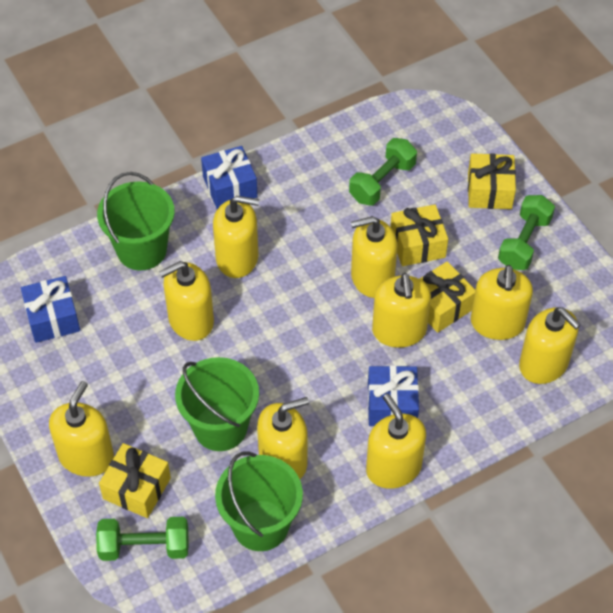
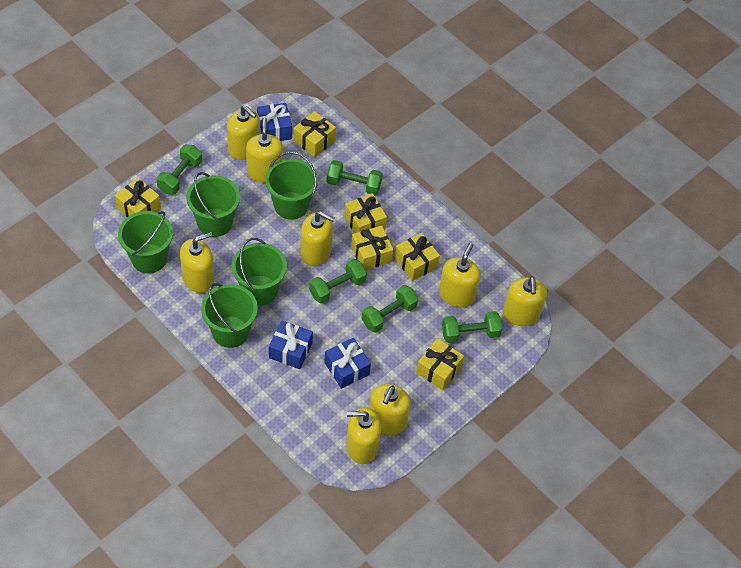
green bucket: 3 -> 5
green dumbbell: 3 -> 5
yellow gift: 4 -> 6
yellow soap dispenser: 9 -> 8

